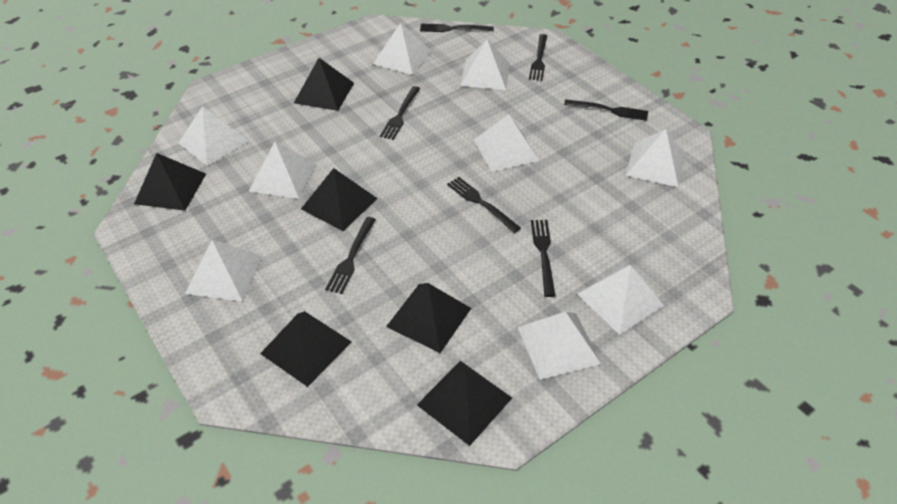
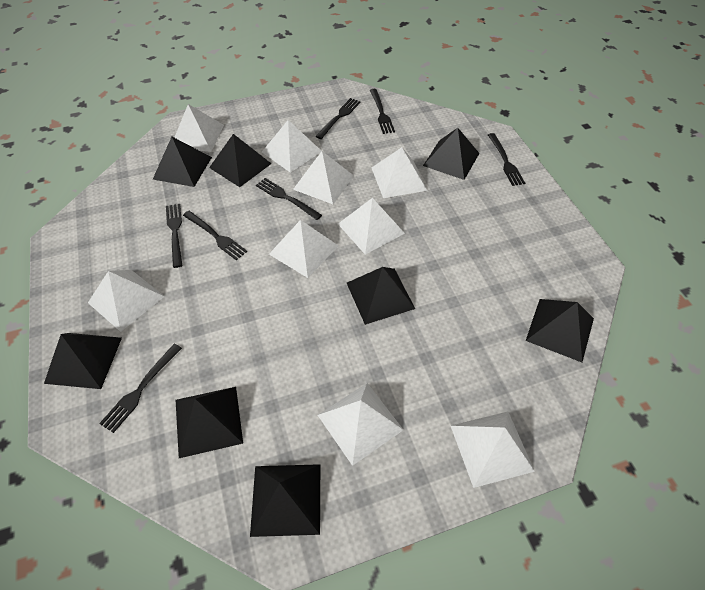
black pyramid: 6 -> 8

